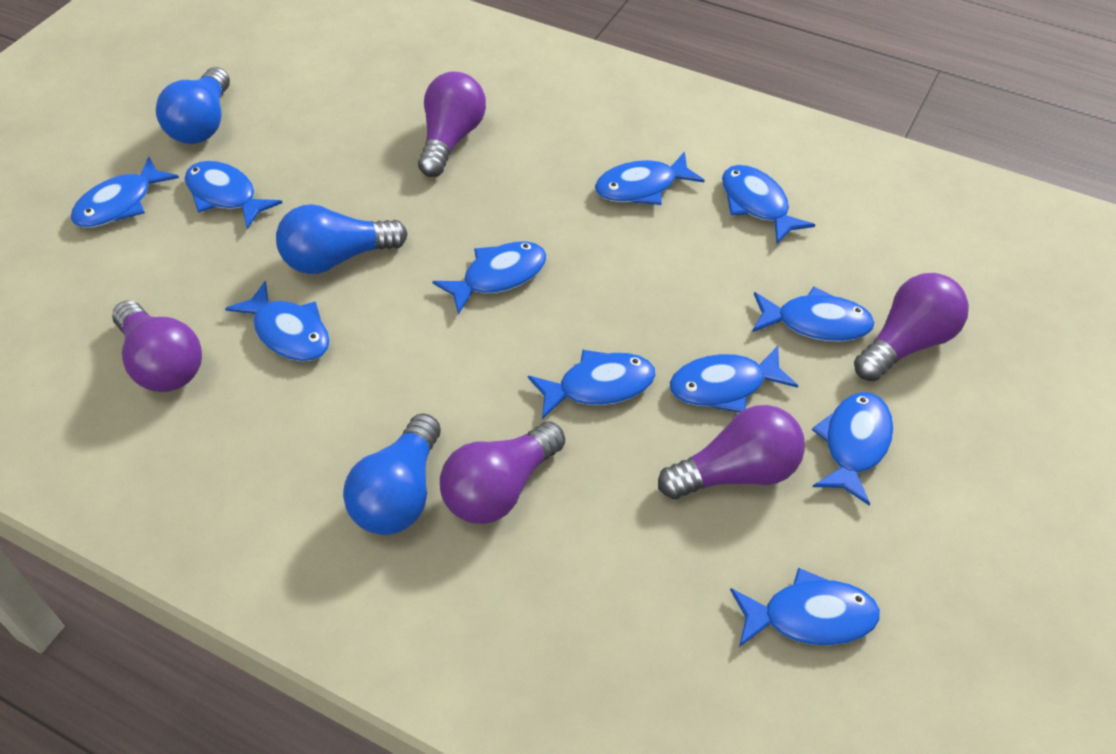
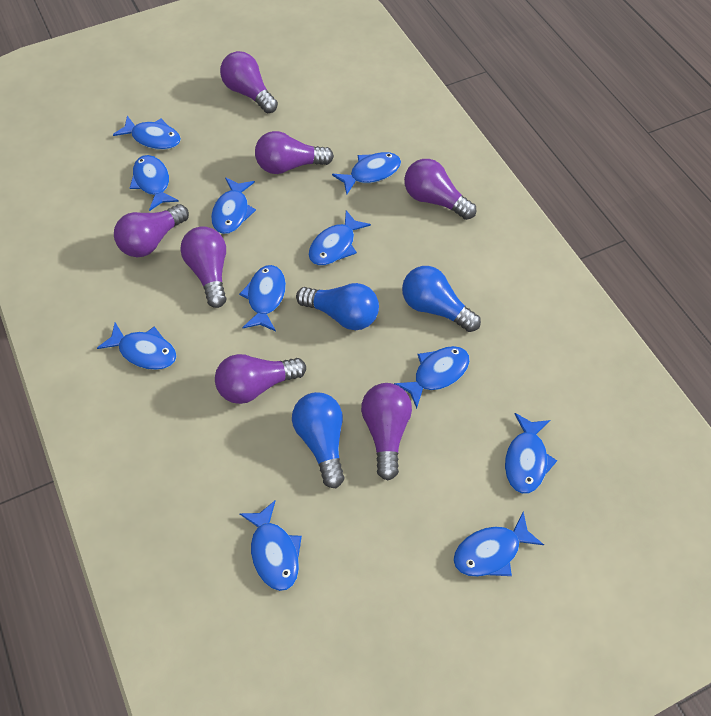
purple light bulb: 5 -> 7

